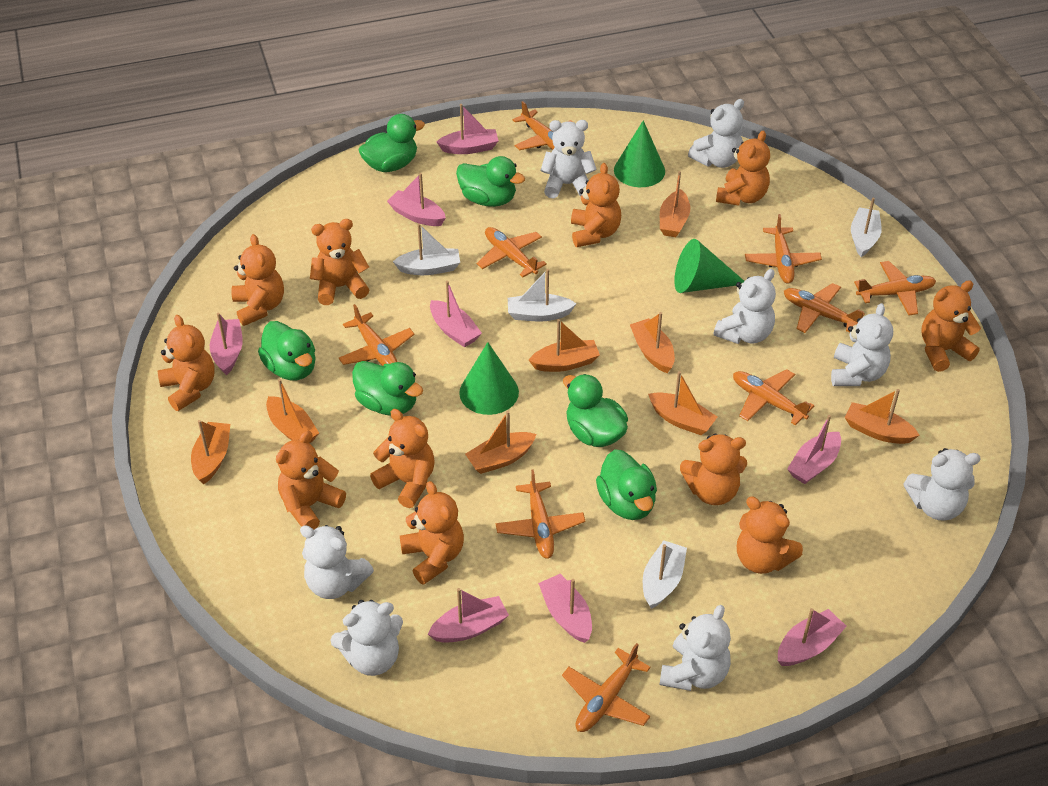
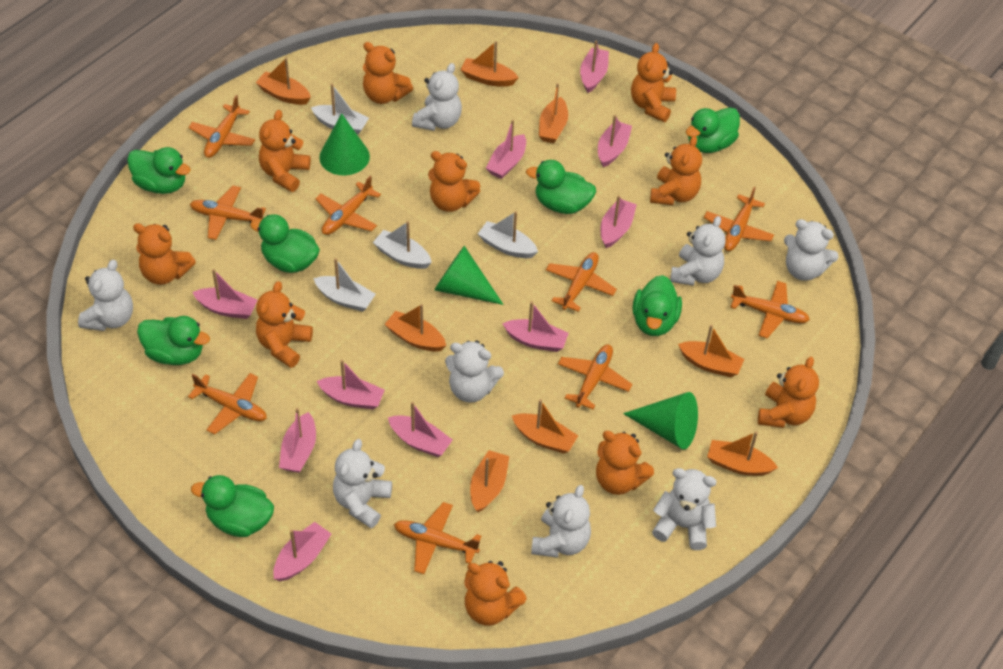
green duck: 6 -> 7
orange teddy bear: 11 -> 10
pink boat: 8 -> 10

